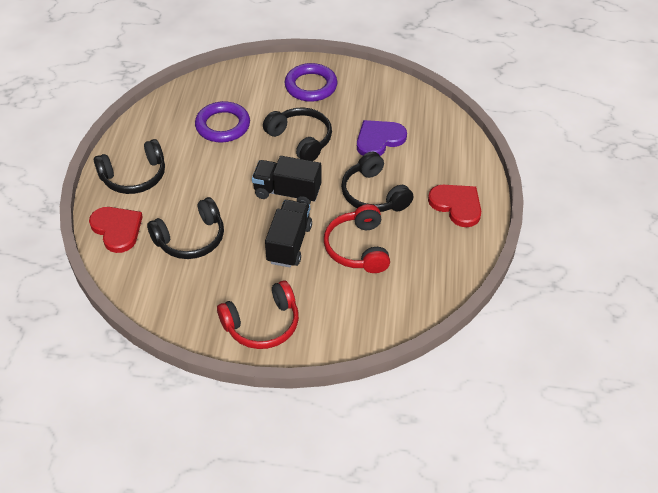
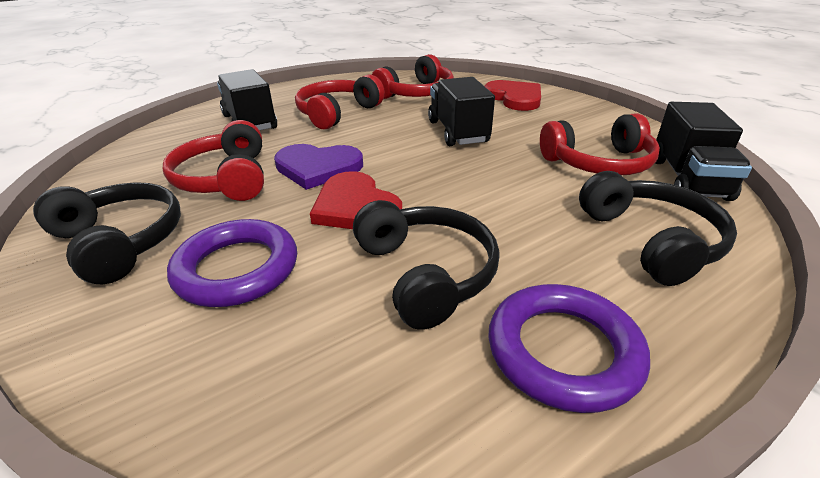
black headphones: 4 -> 3
black truck: 2 -> 3
red headphones: 2 -> 4

